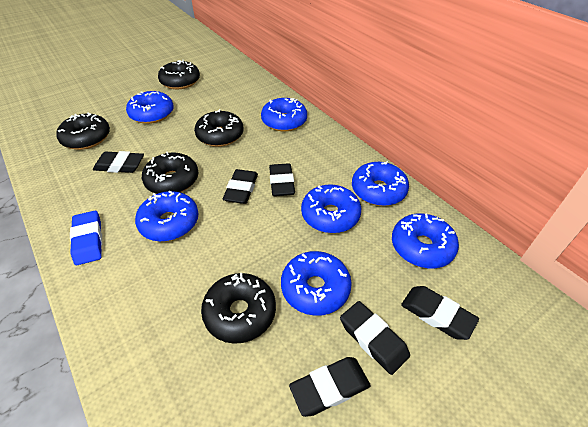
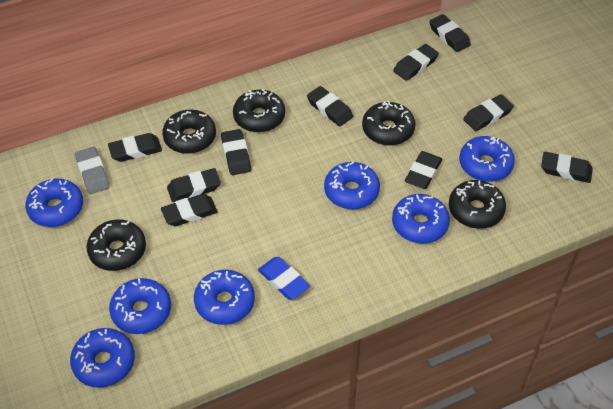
black eraser: 6 -> 10
grey eraser: 0 -> 1

